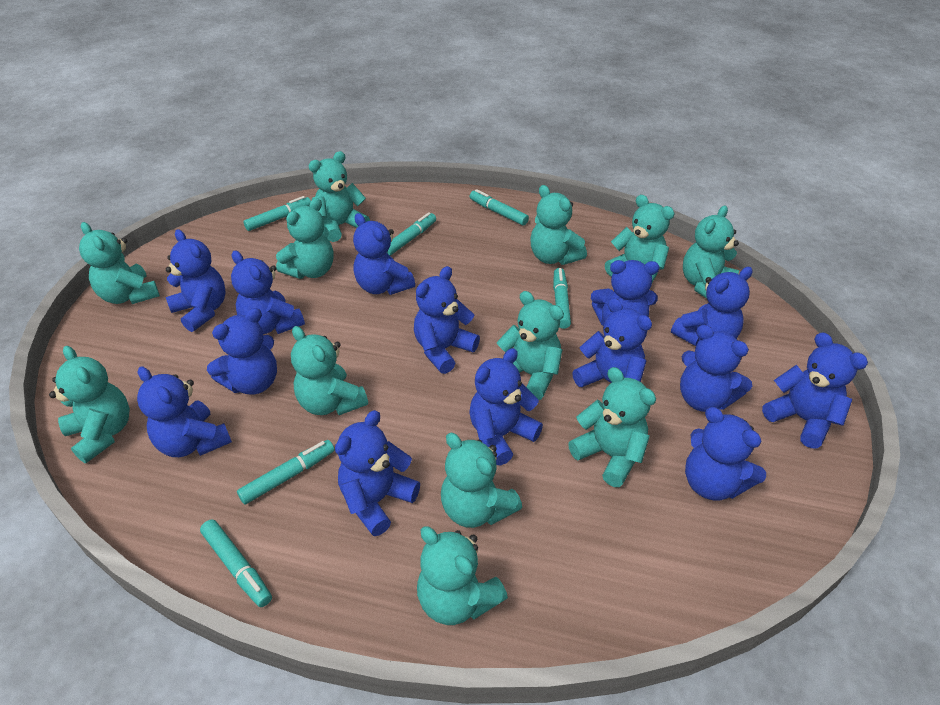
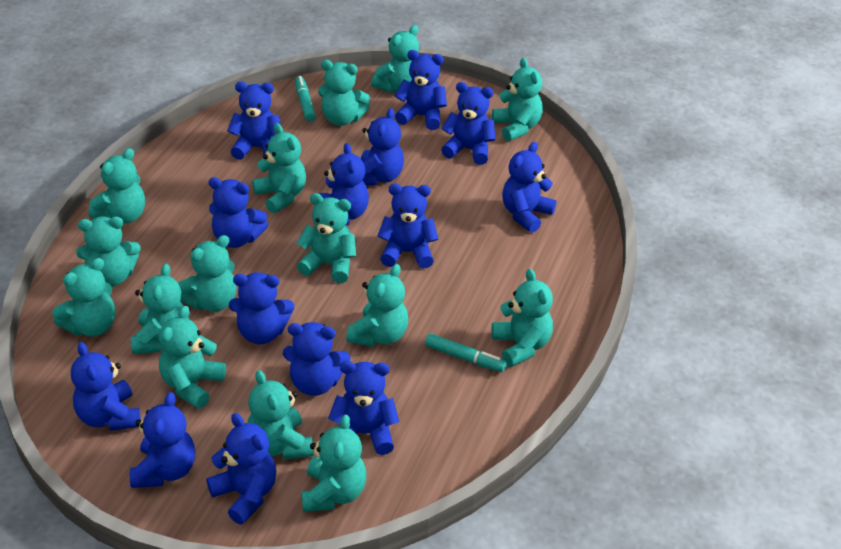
turquoise marker: 6 -> 2
turquoise teddy bear: 12 -> 15

